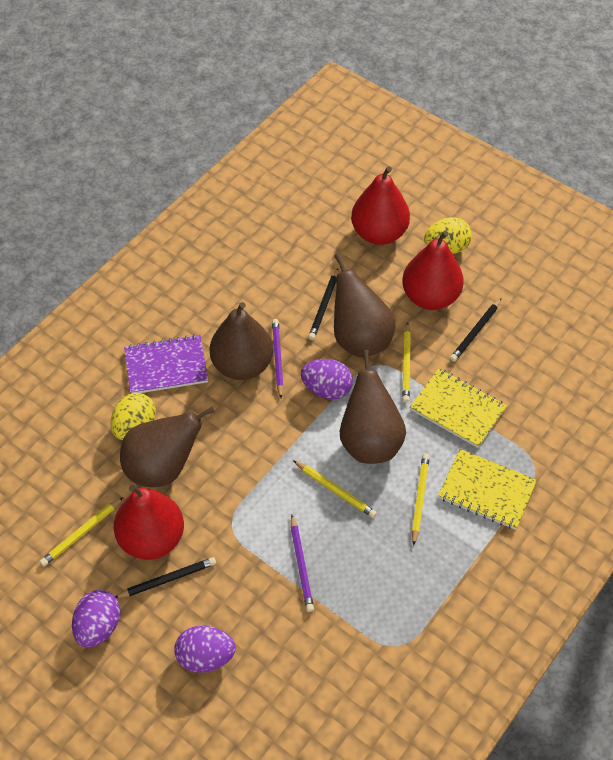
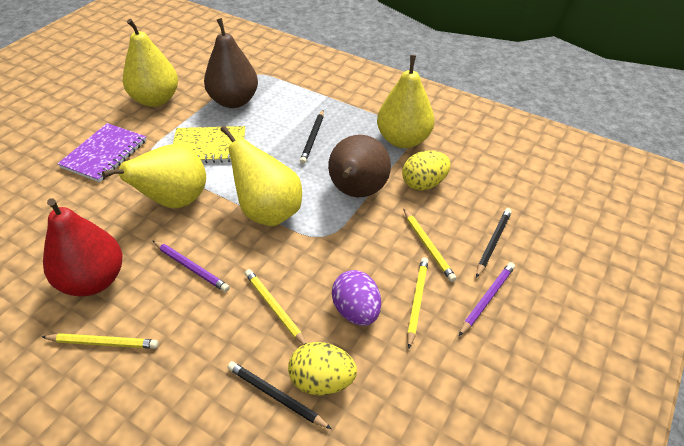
brown pear: 4 -> 2
purple egg: 3 -> 1
red pear: 3 -> 1
yellow notebook: 2 -> 1
yellow pear: 0 -> 4

